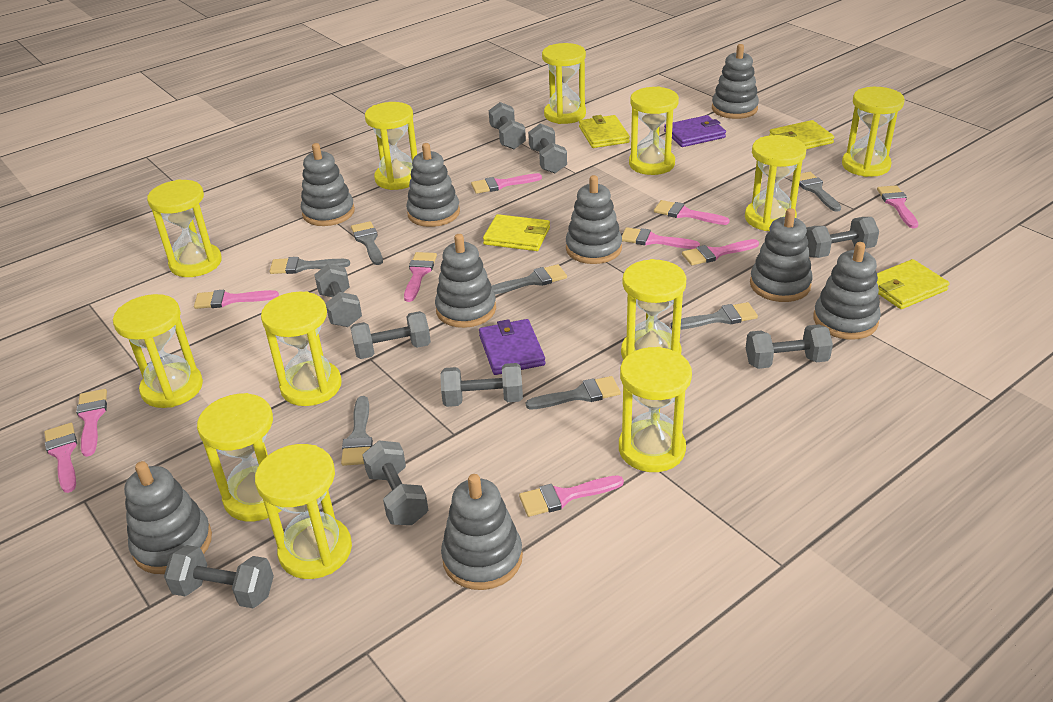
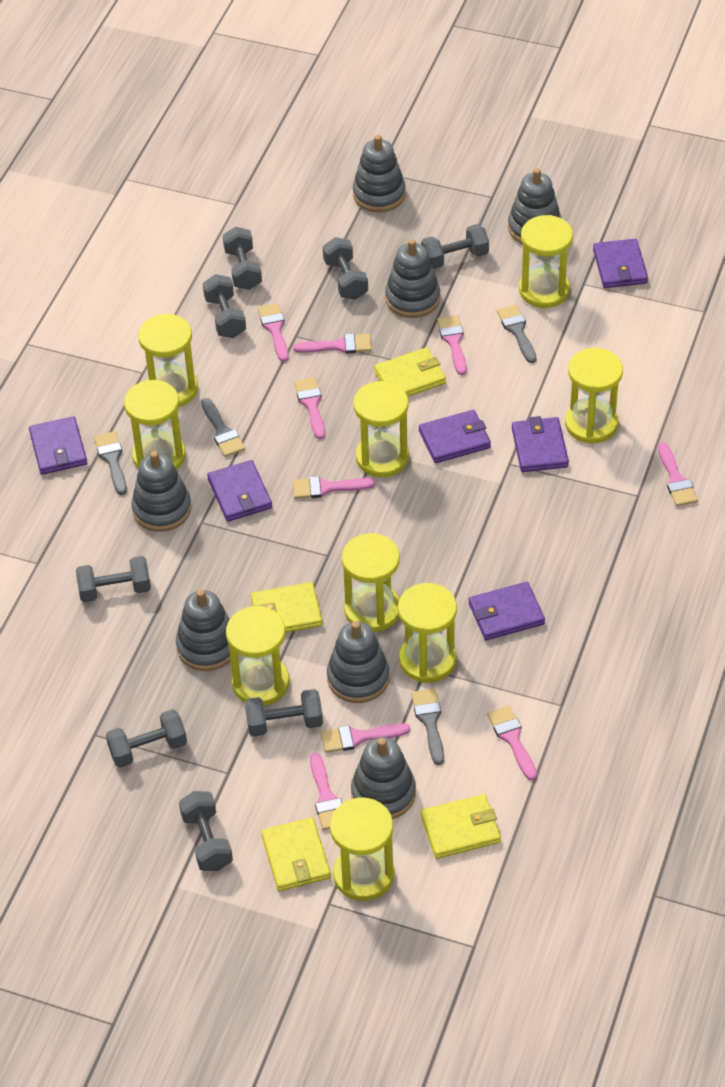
grey brush: 7 -> 4
grey dumbbell: 9 -> 8
grey stacking toy: 9 -> 7
pink brush: 10 -> 9
purple wallet: 2 -> 6
yellow hourglass: 12 -> 9

